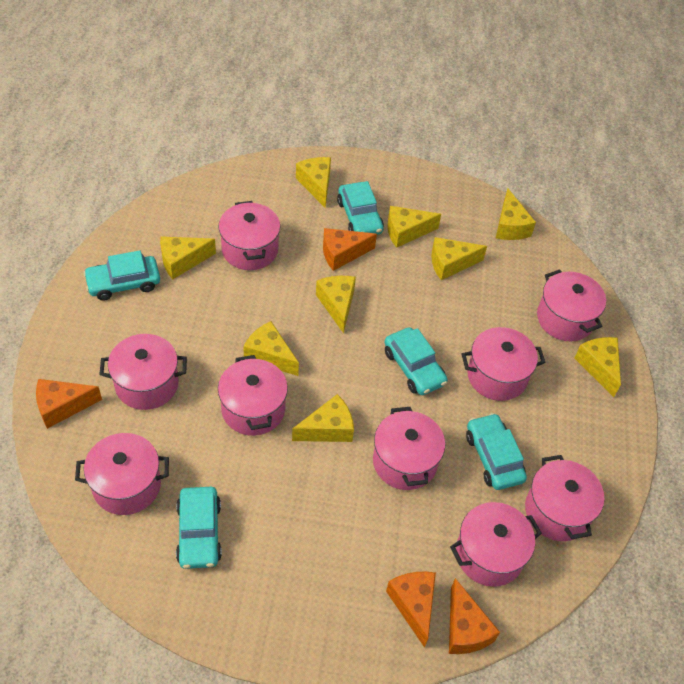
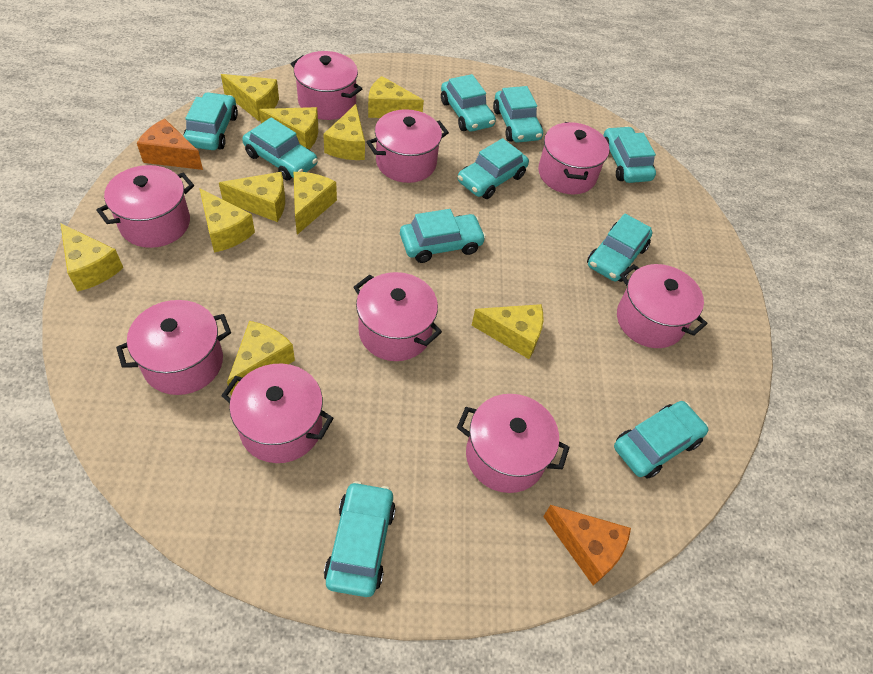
orange cheese: 4 -> 2
turquoise car: 5 -> 10
yellow cheese: 9 -> 10

